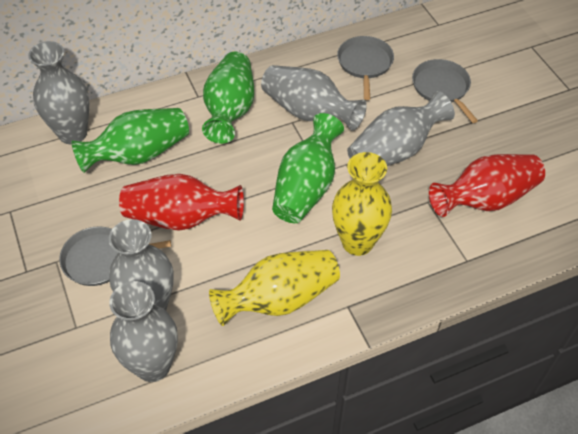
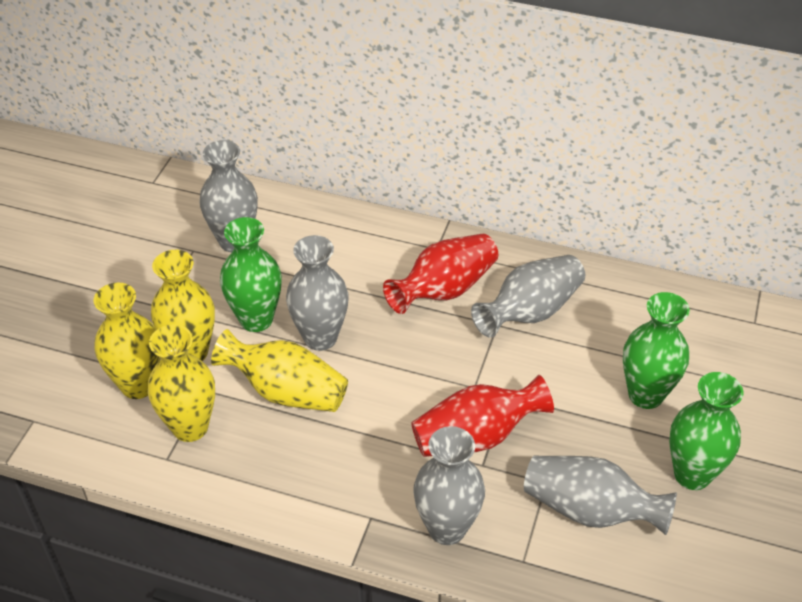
grey pan: 3 -> 0
yellow vase: 2 -> 4

